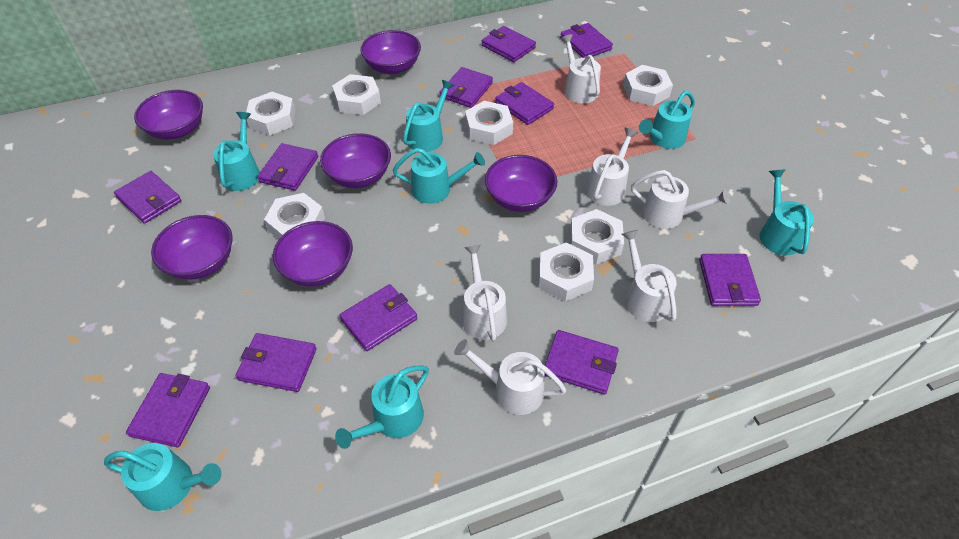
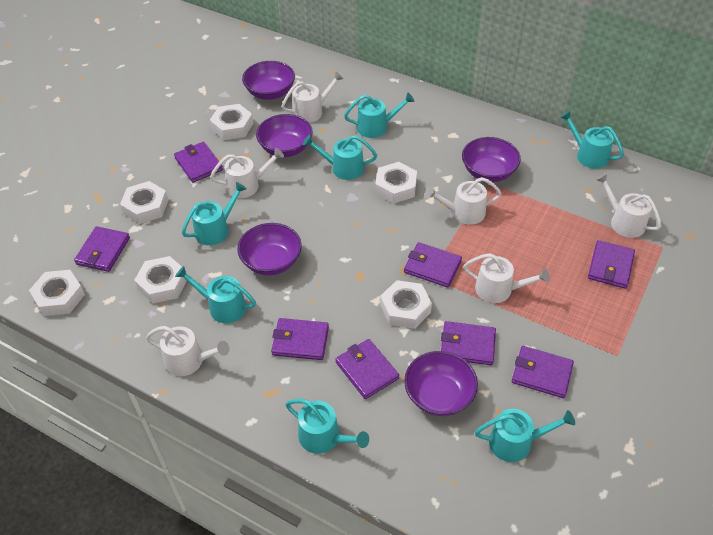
purple bowl: 6 -> 5
purple wallet: 11 -> 8
white nut: 7 -> 6

